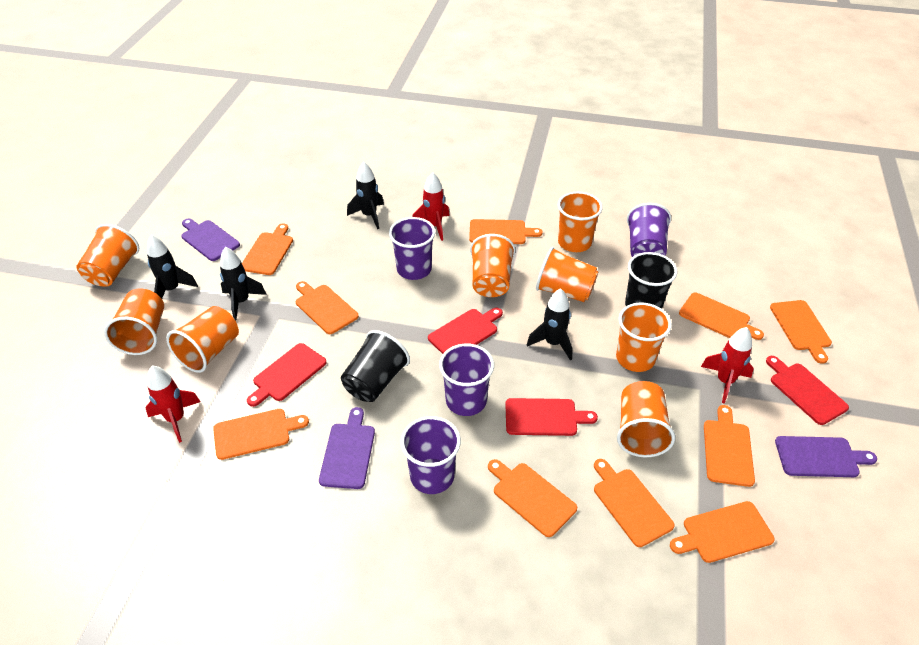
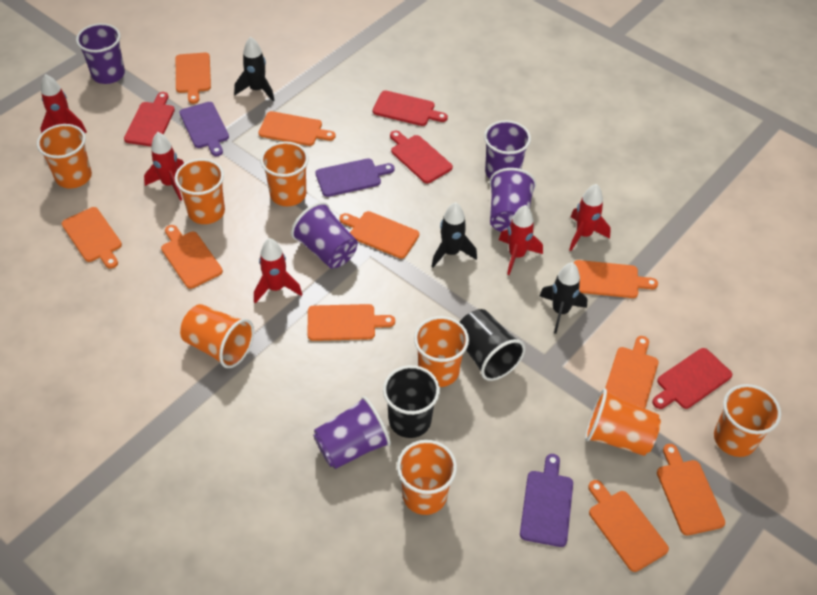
black rocket: 4 -> 3
purple cup: 4 -> 5
red rocket: 3 -> 5

